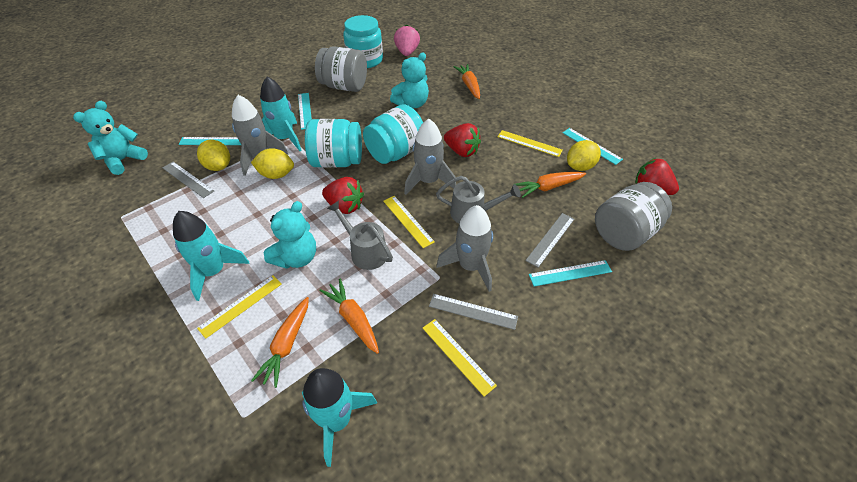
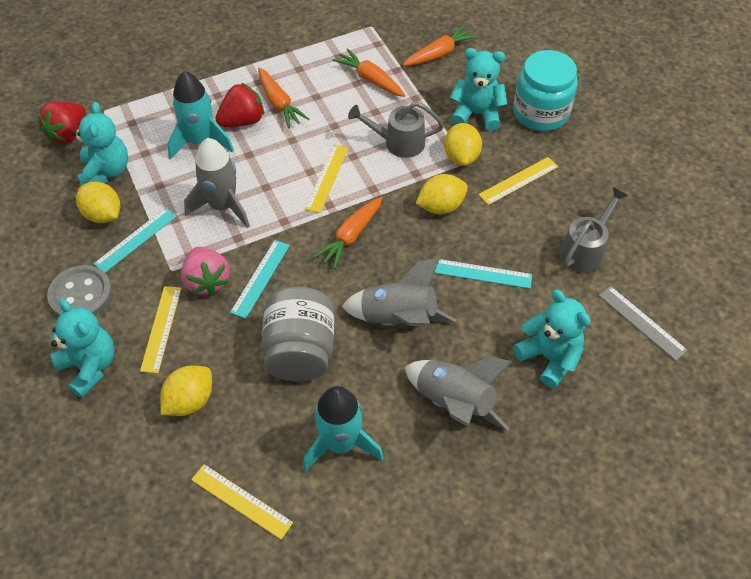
grey button: 0 -> 1
grey jar: 2 -> 1
grey ruler: 3 -> 1
red strawberry: 3 -> 2
turquoise jar: 3 -> 1
turquoise rocket: 3 -> 2
turquoise ruler: 4 -> 3
turquoise teddy bear: 3 -> 4
yellow lemon: 3 -> 4

